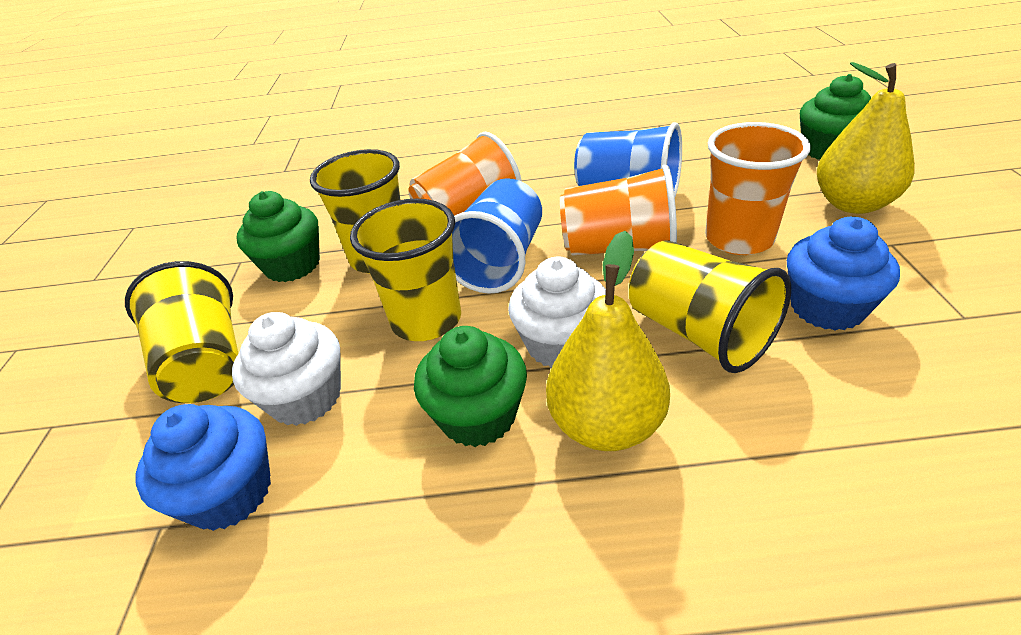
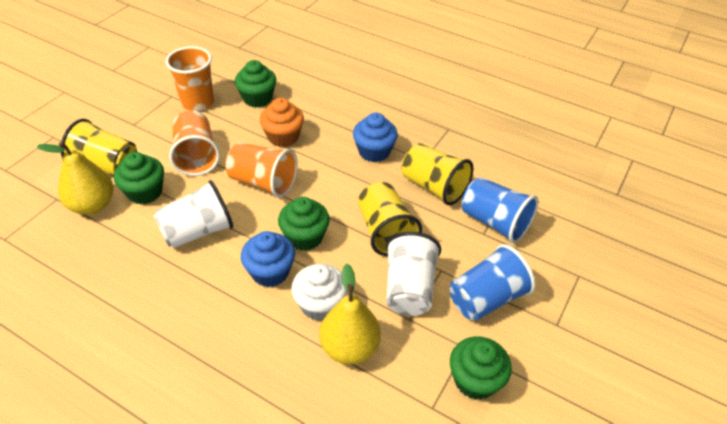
green cupcake: 3 -> 4
orange cupcake: 0 -> 1
white cup: 0 -> 2
white cupcake: 2 -> 1
yellow cup: 4 -> 3

